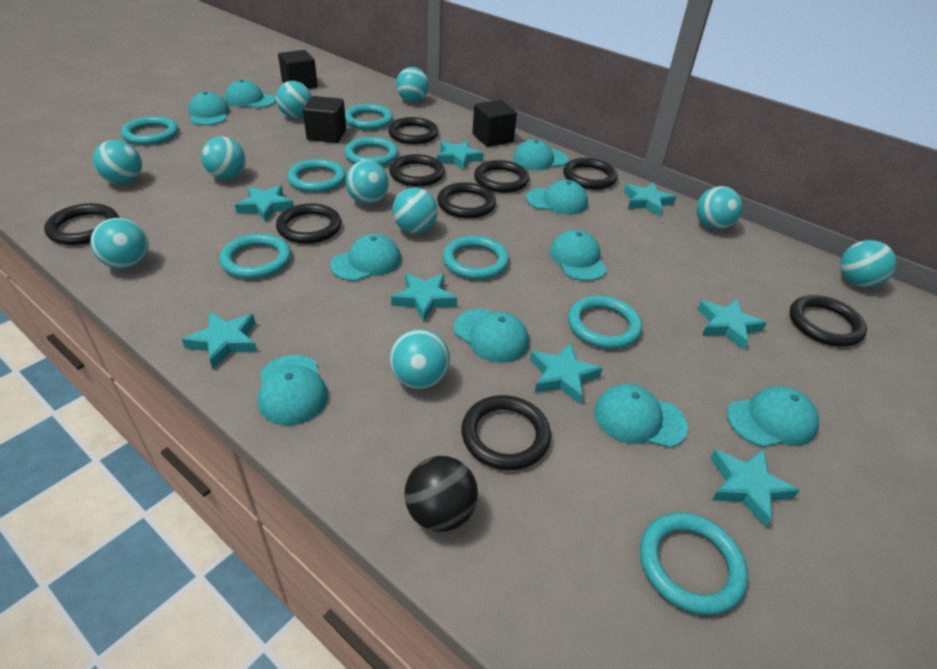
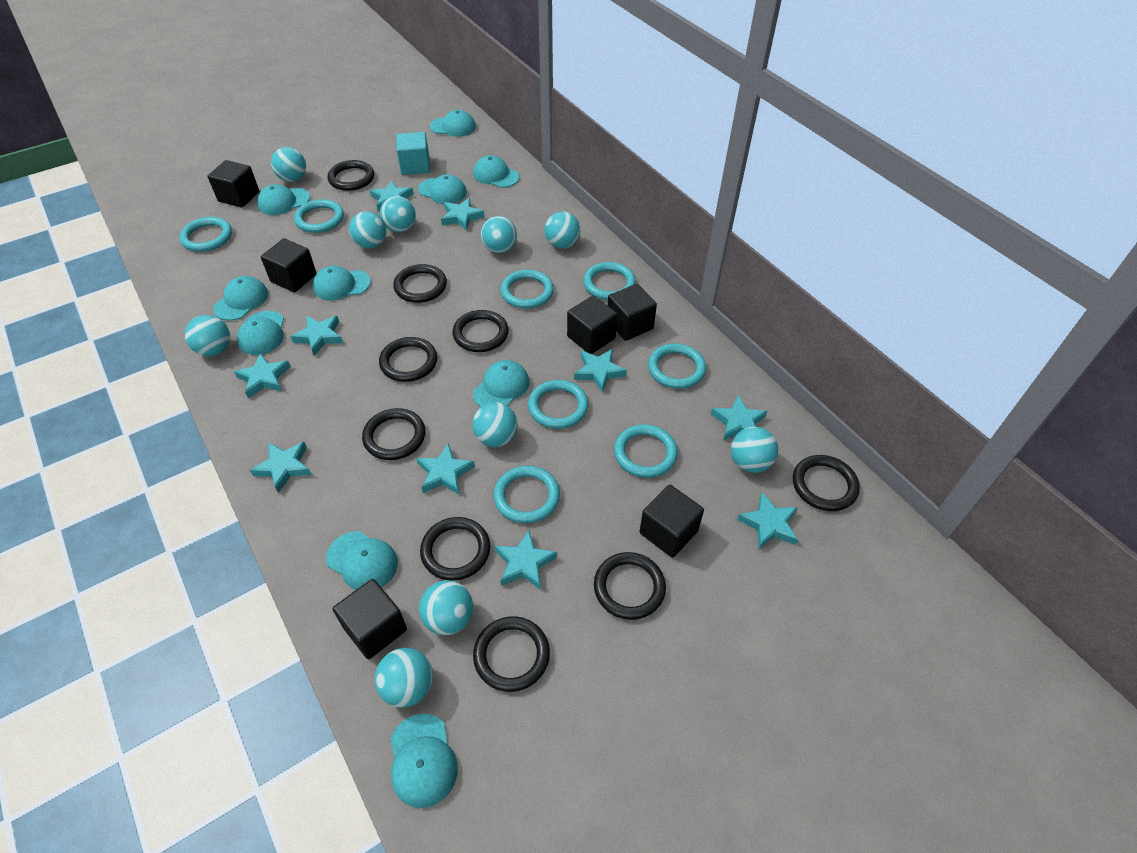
black ball: 1 -> 0
black cube: 3 -> 6
turquoise cube: 0 -> 1
turquoise star: 8 -> 10

